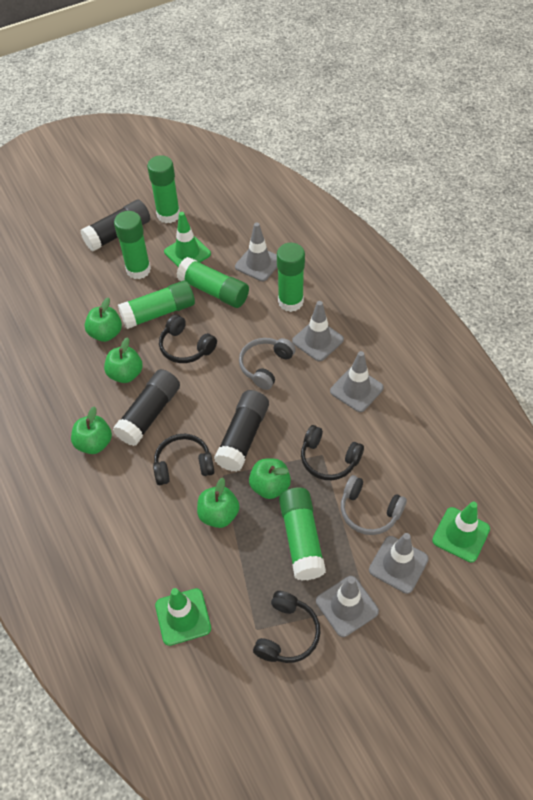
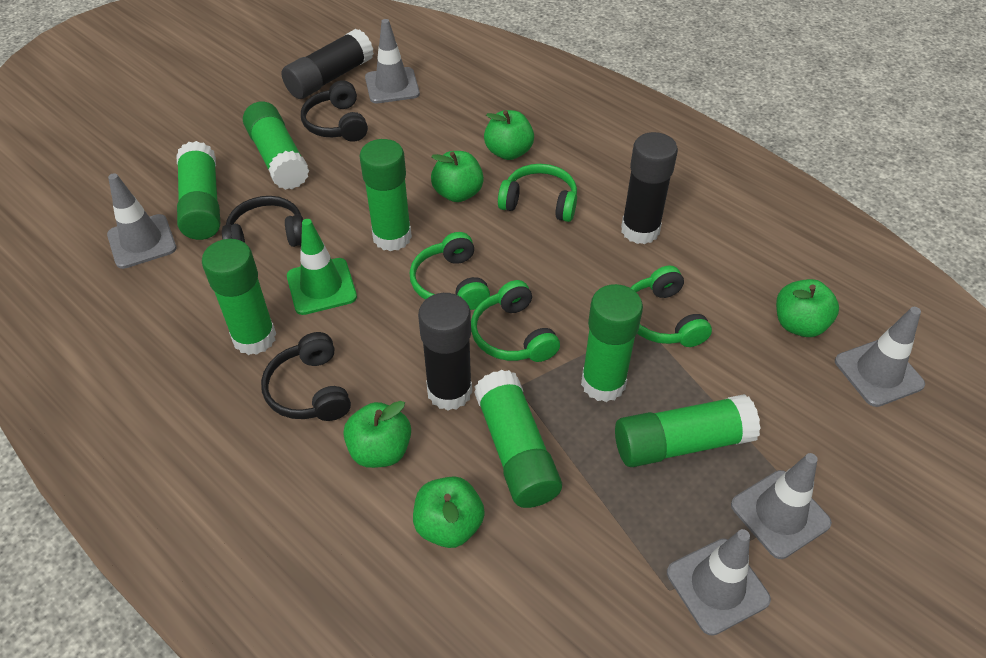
black headphones: 4 -> 3
green glue stick: 6 -> 7
green headphones: 0 -> 4
green traffic cone: 3 -> 1
grey headphones: 2 -> 0

